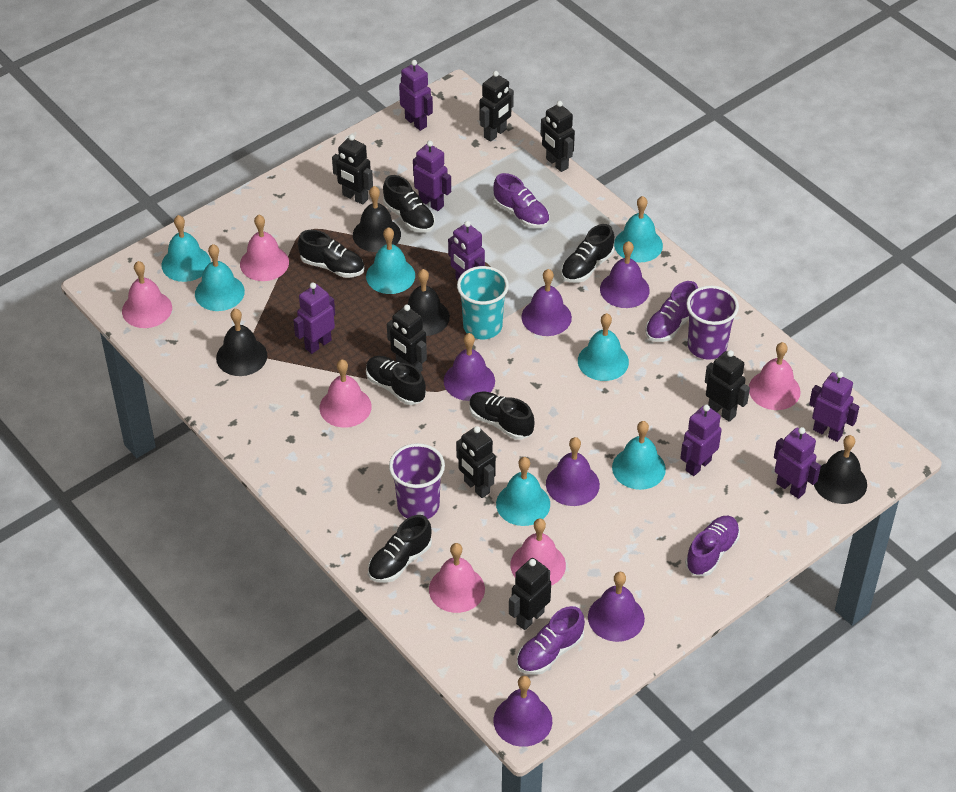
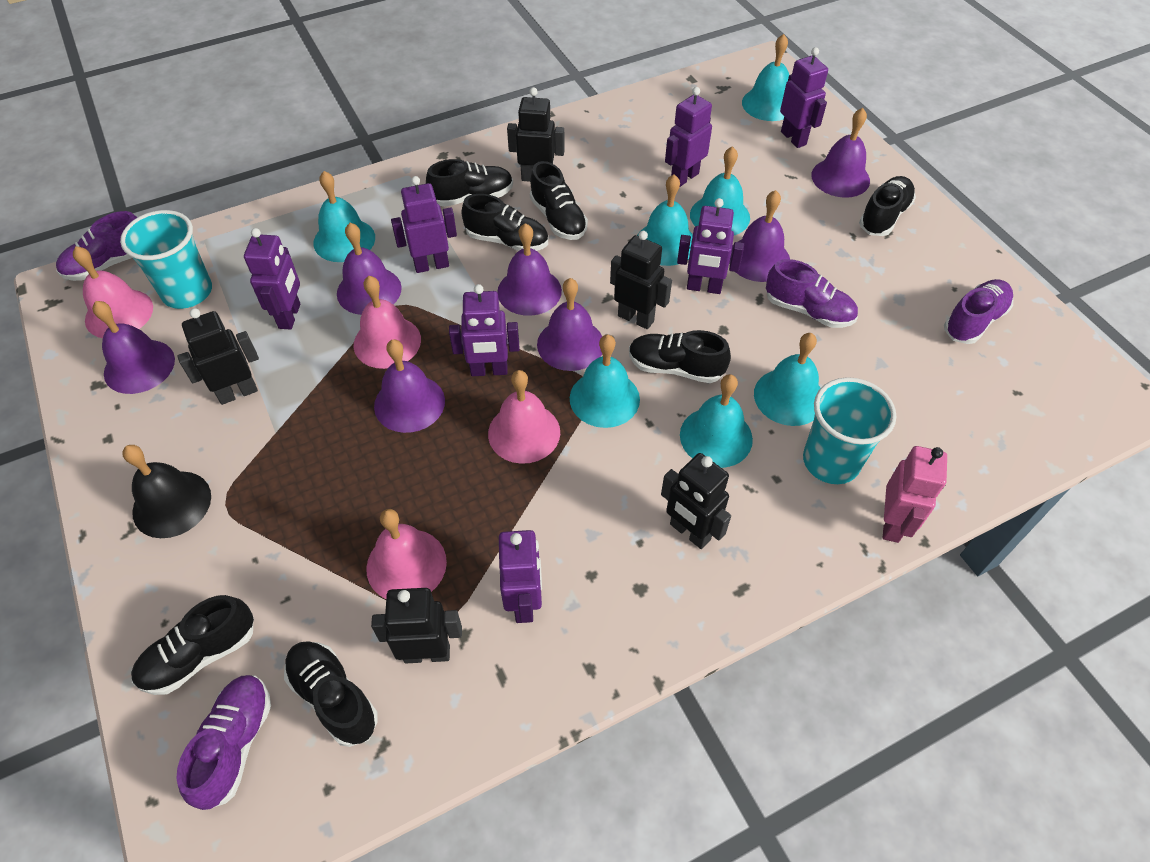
black bell: 4 -> 1
black robot: 7 -> 5
black shoe: 6 -> 7
pink bell: 6 -> 4
pink robot: 0 -> 1
purple bell: 6 -> 7
purple cup: 2 -> 0
turquoise cup: 1 -> 2

